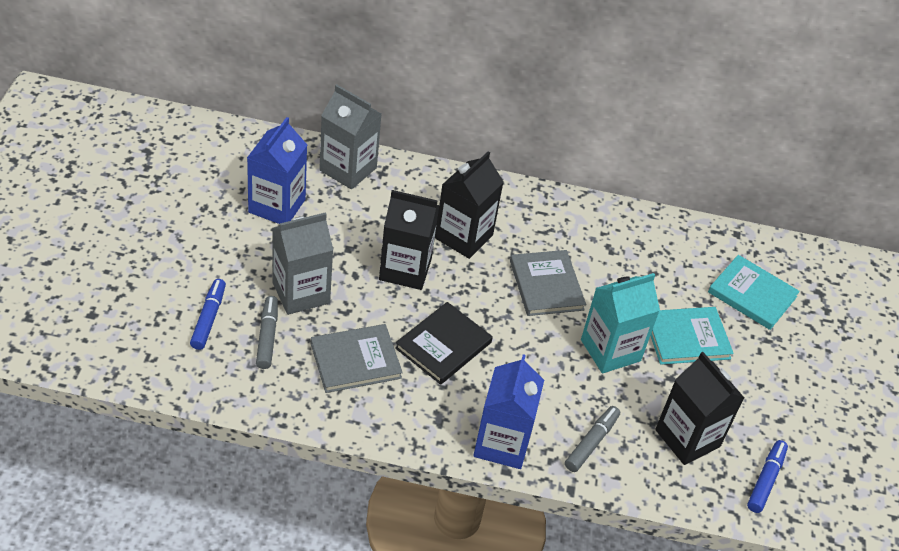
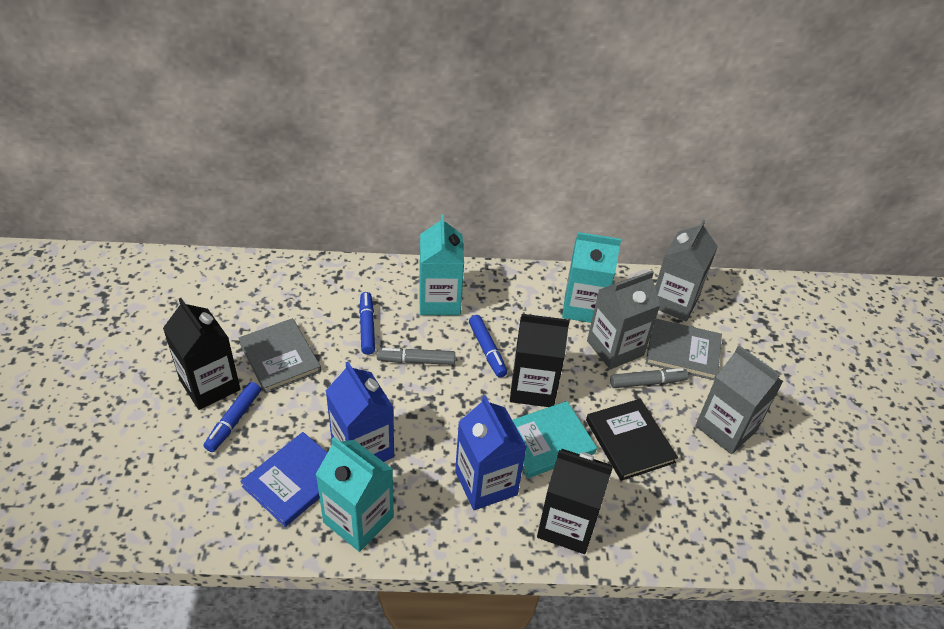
blue book: 0 -> 1
blue marker: 2 -> 3
grey carton: 2 -> 3
turquoise book: 2 -> 1
turquoise carton: 1 -> 3

